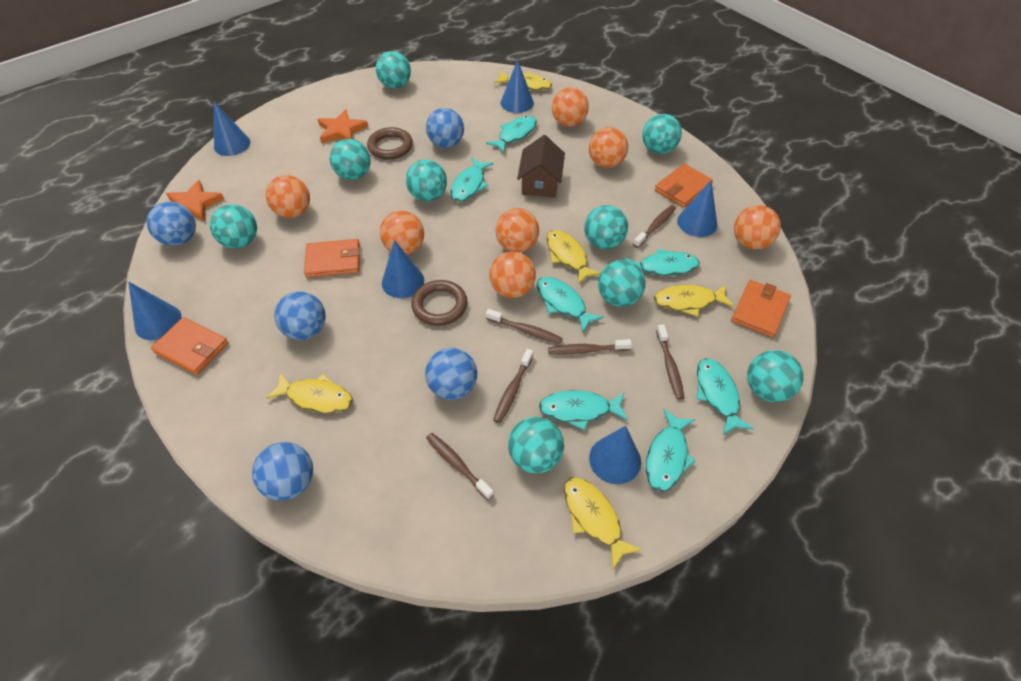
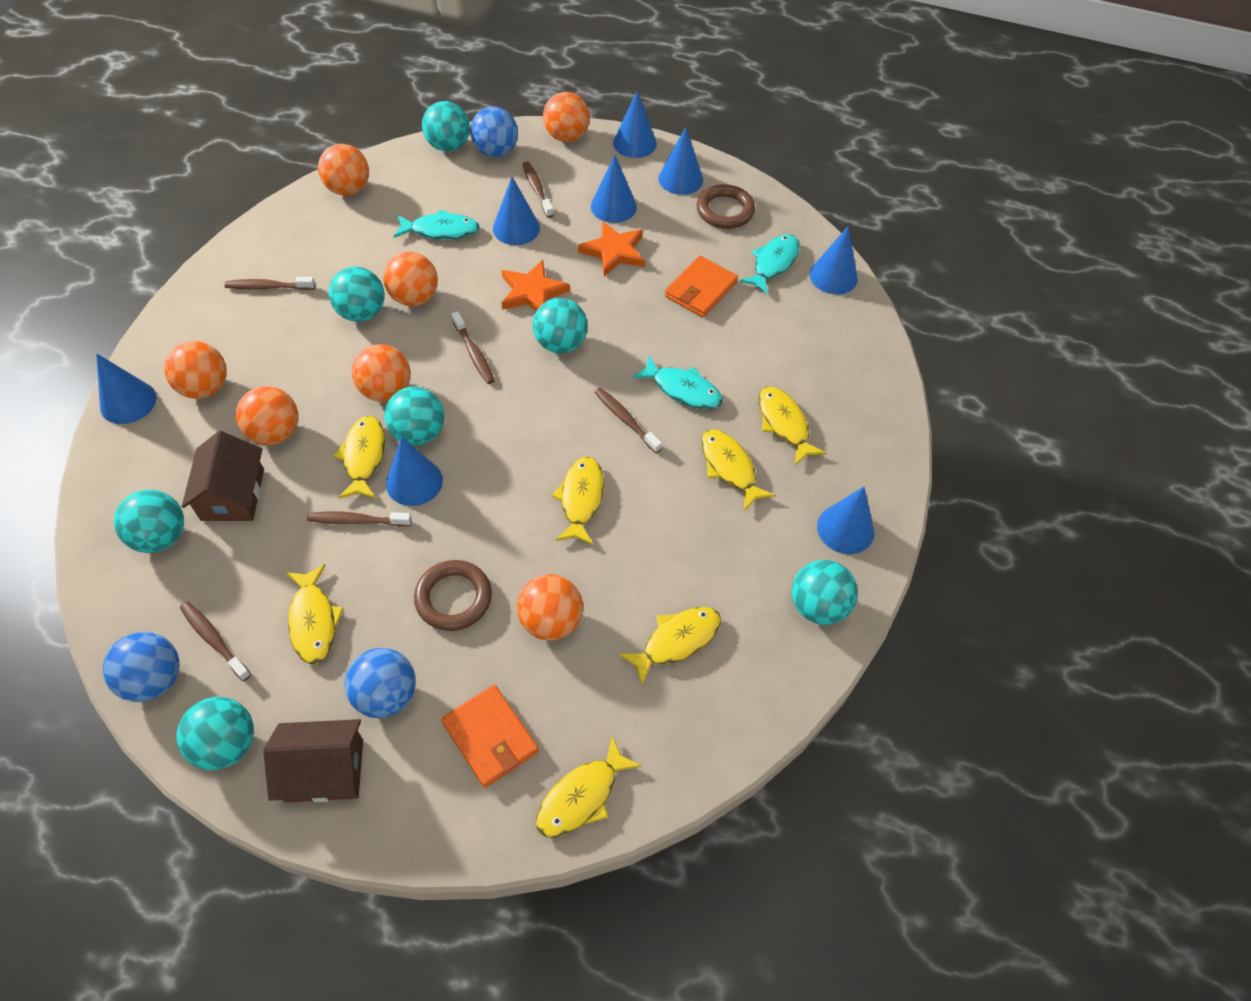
blue ball: 5 -> 3
blue cone: 6 -> 8
brown house: 1 -> 2
orange wallet: 4 -> 2
turquoise ball: 9 -> 7
turquoise fish: 7 -> 3
yellow fish: 5 -> 7

